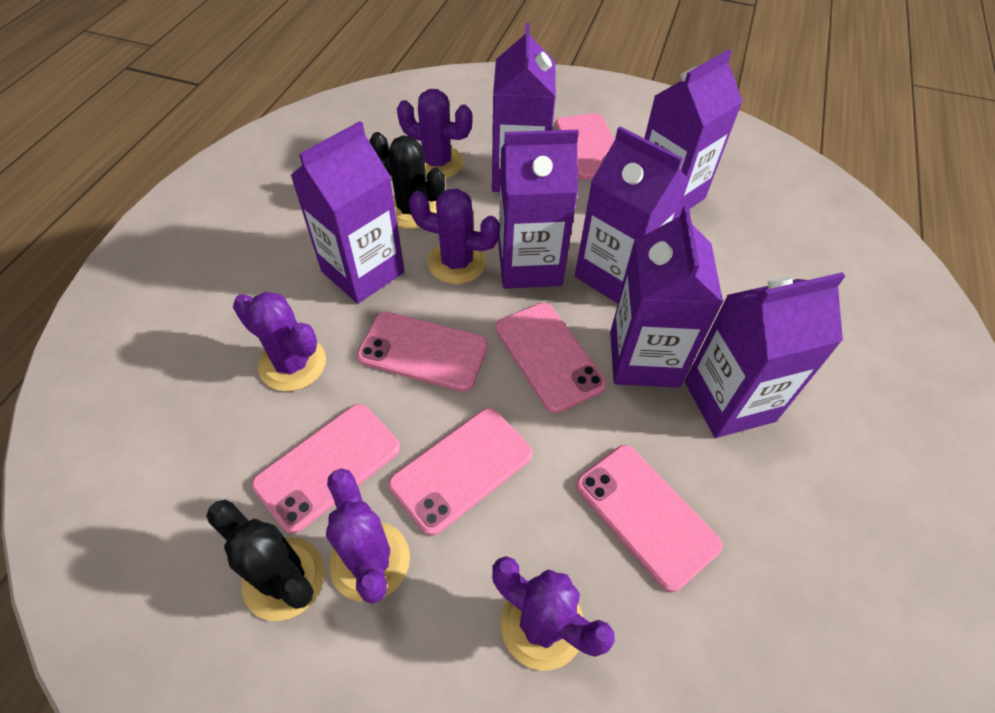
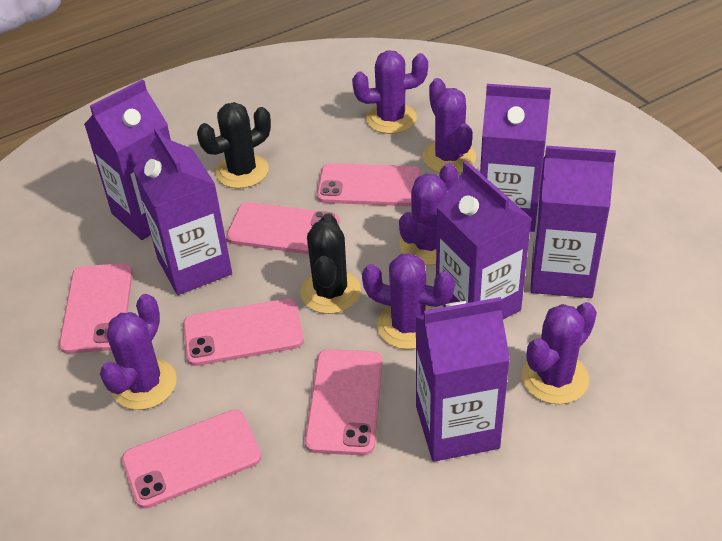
purple cactus: 5 -> 6
purple carton: 7 -> 6

